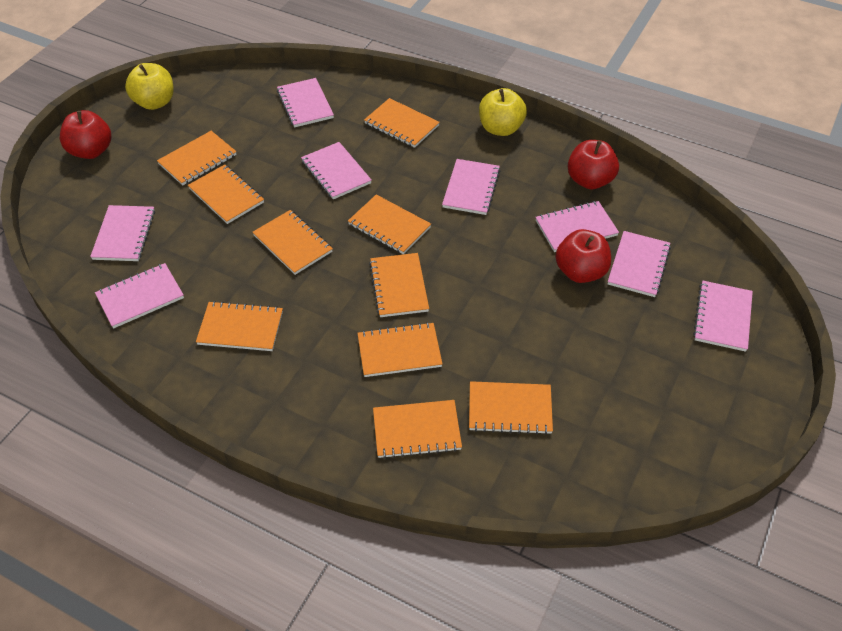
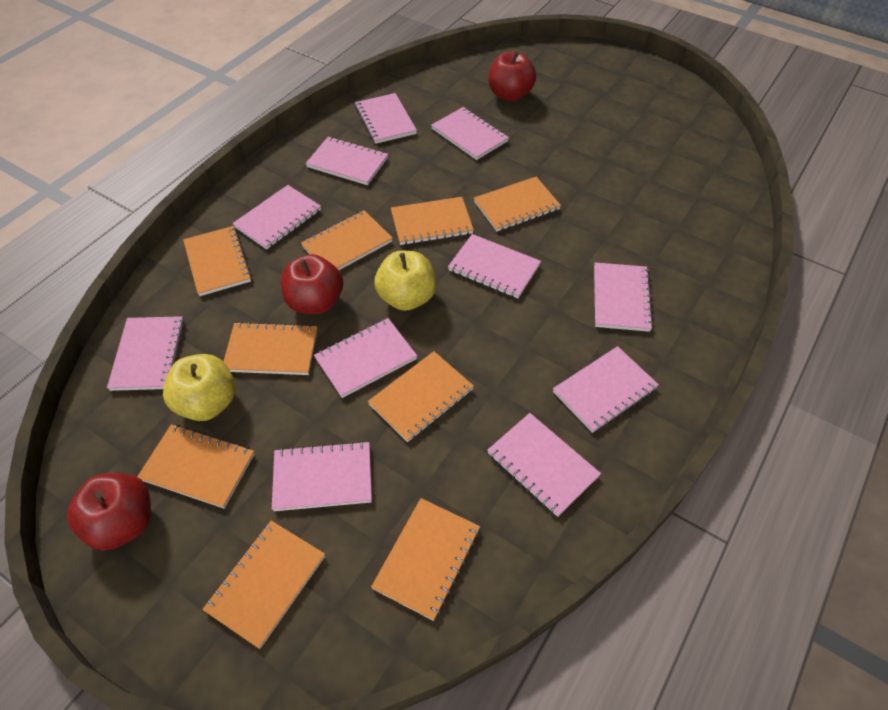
orange notebook: 10 -> 9
pink notebook: 8 -> 11

